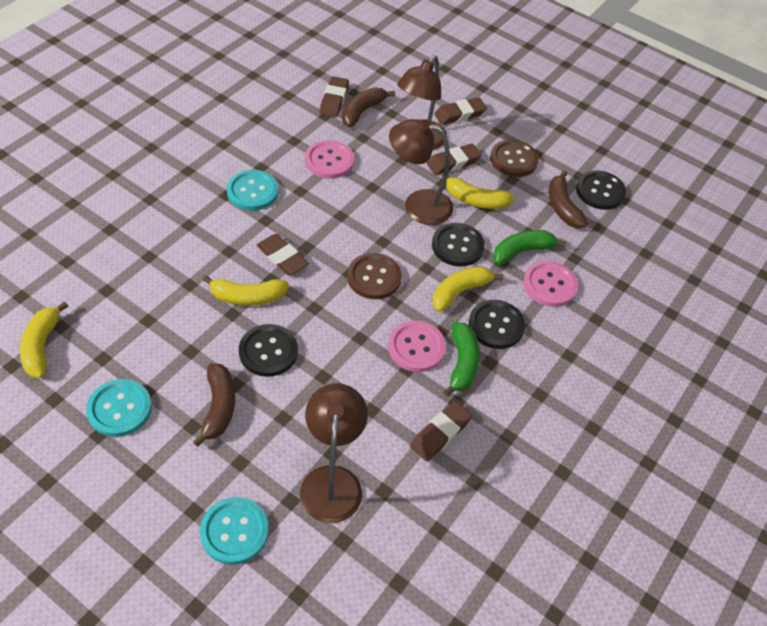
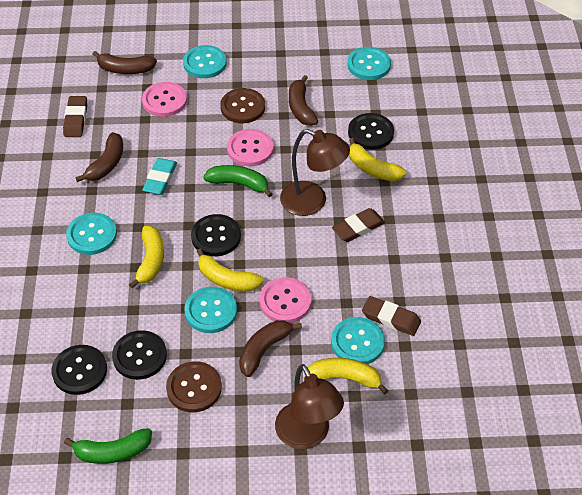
brown banana: 3 -> 4
brown eraser: 5 -> 3
brown lamp: 3 -> 2
turquoise button: 3 -> 5
turquoise eraser: 0 -> 1

